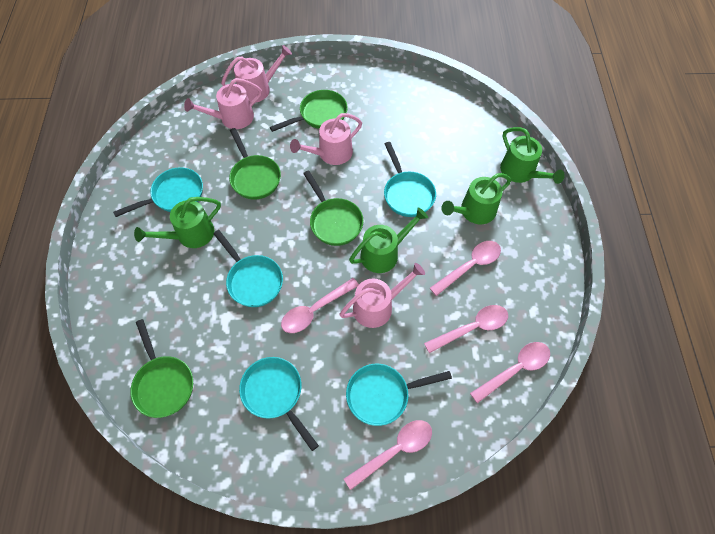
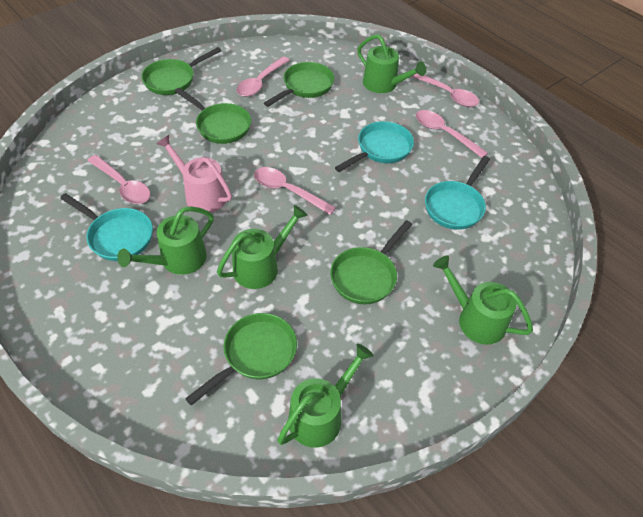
green pan: 4 -> 5
green watering can: 4 -> 5
pink watering can: 4 -> 1
turquoise pan: 5 -> 3

